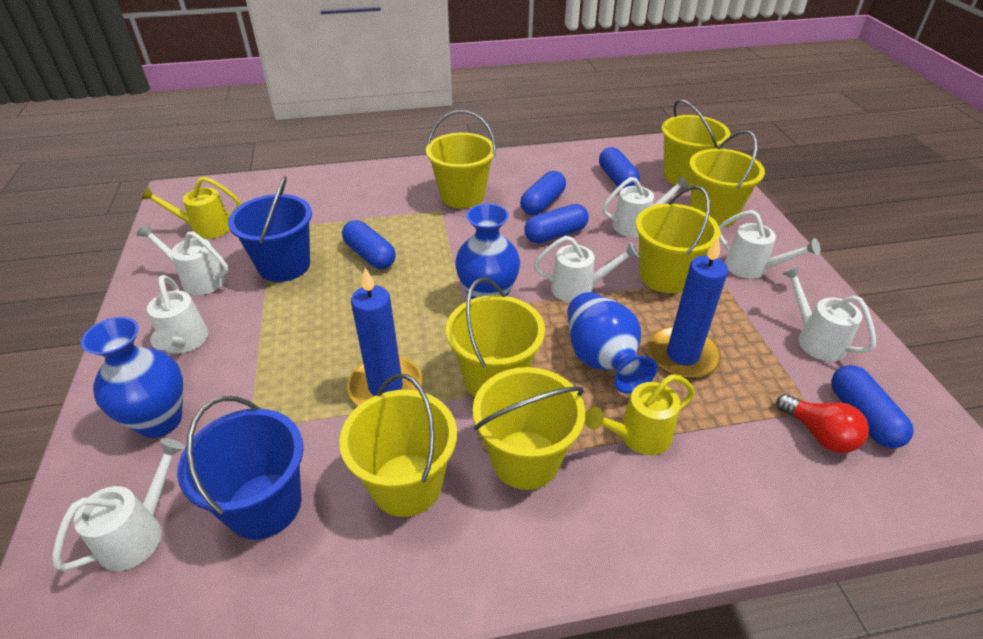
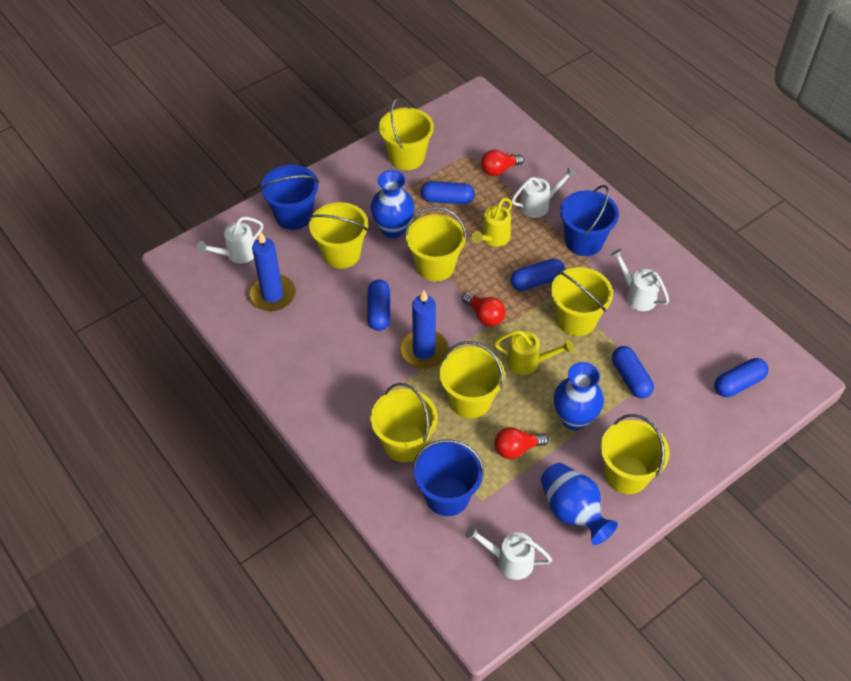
blue bucket: 2 -> 3
red light bulb: 1 -> 3
white watering can: 7 -> 4

